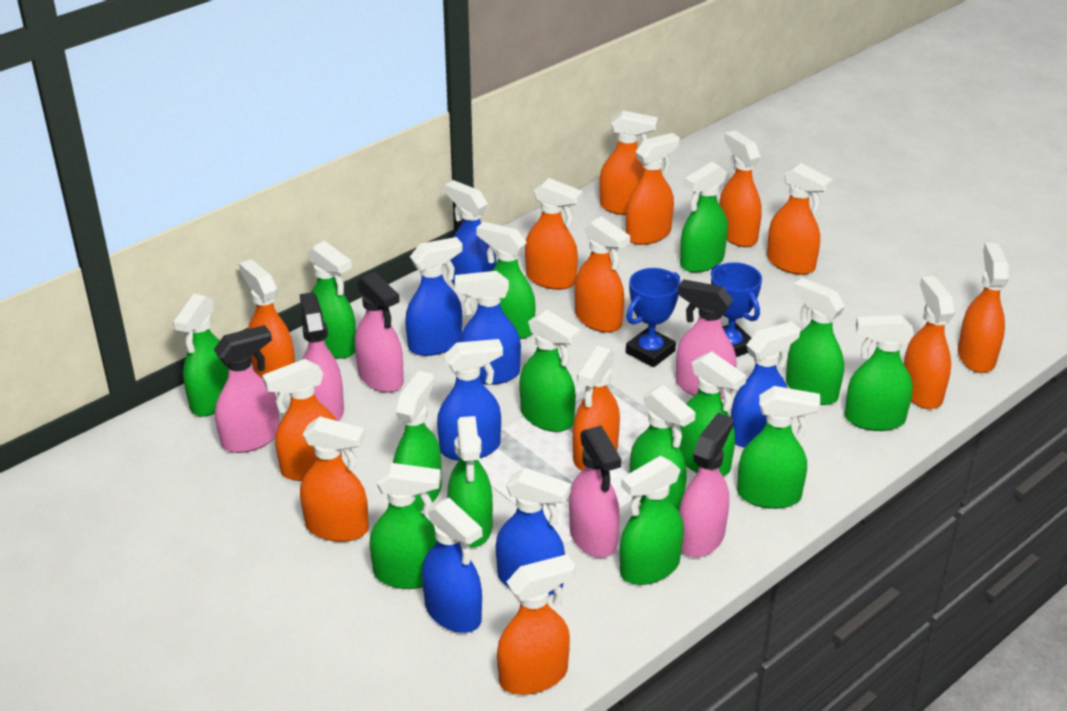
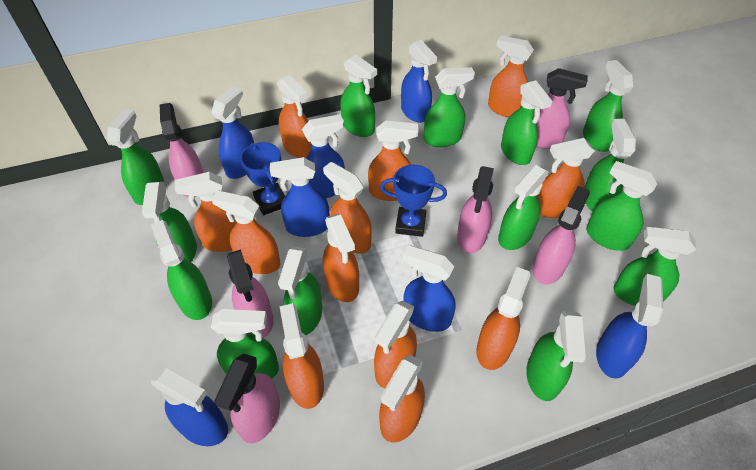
orange spray bottle: 13 -> 12

